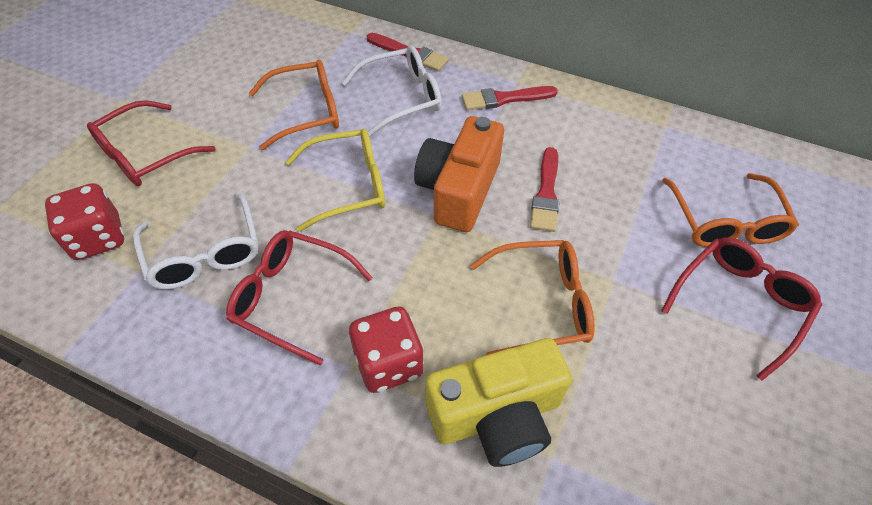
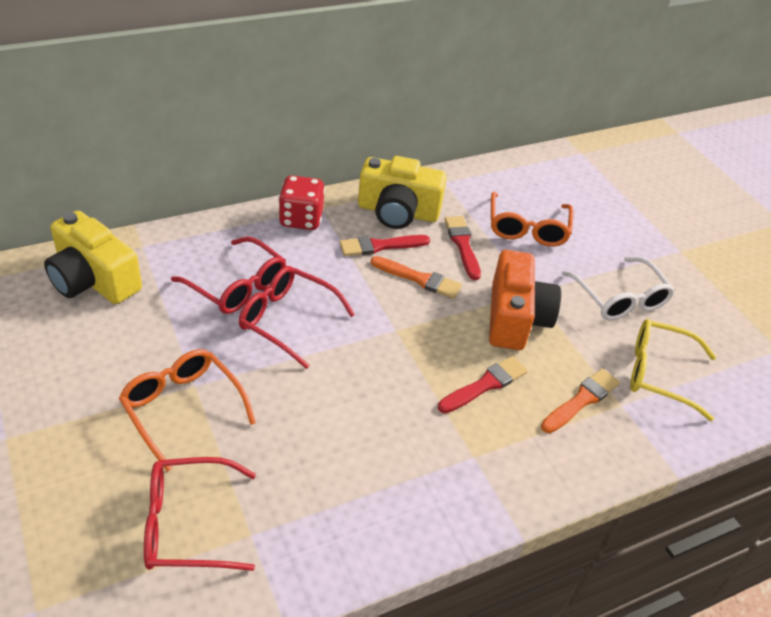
orange brush: 0 -> 2
orange glasses: 3 -> 2
red dice: 2 -> 1
white glasses: 2 -> 1
yellow camera: 1 -> 2

